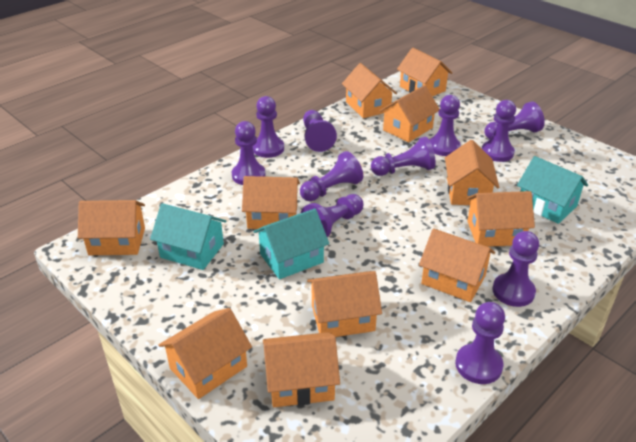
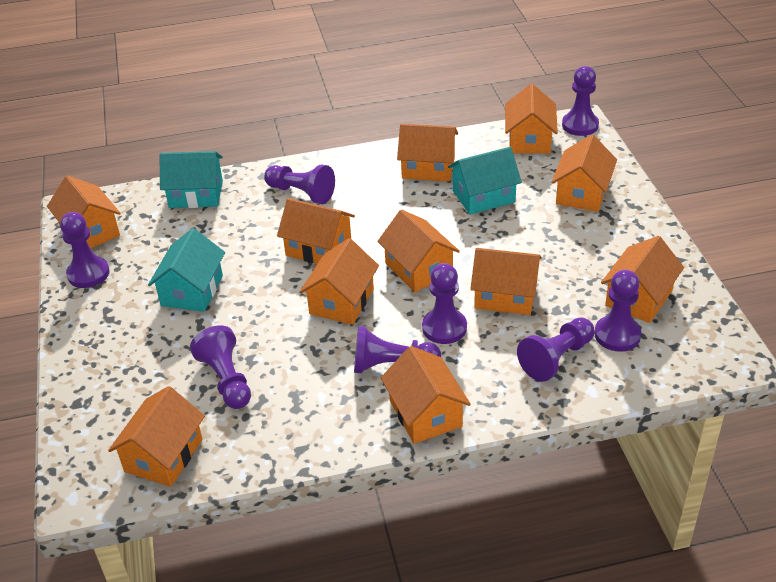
purple pawn: 11 -> 8

